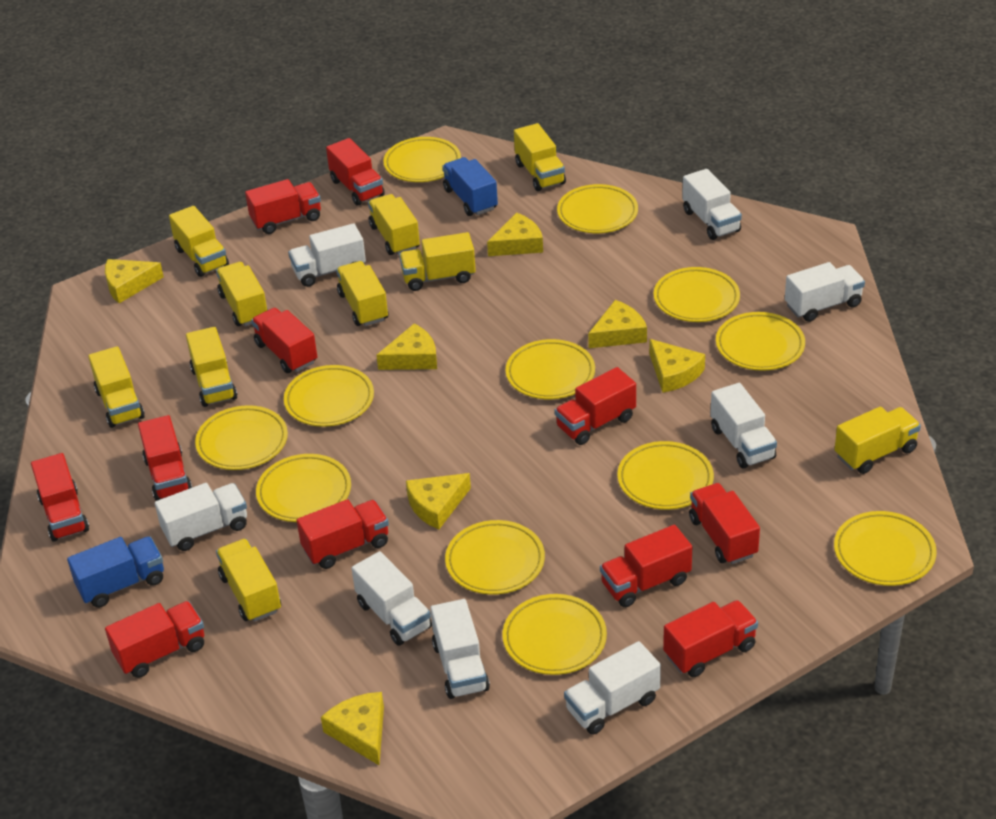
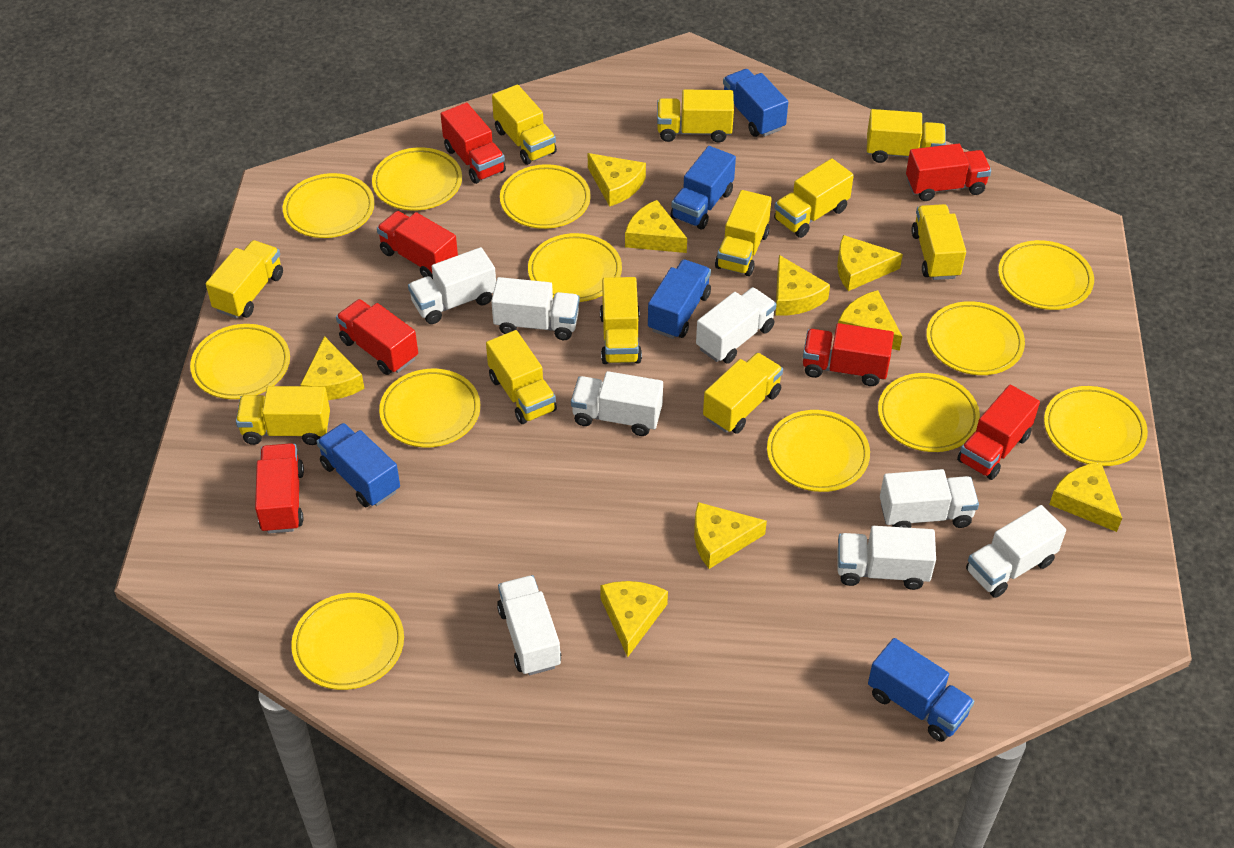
blue truck: 2 -> 5
red truck: 11 -> 7
yellow cheese: 7 -> 9
yellow truck: 10 -> 11

